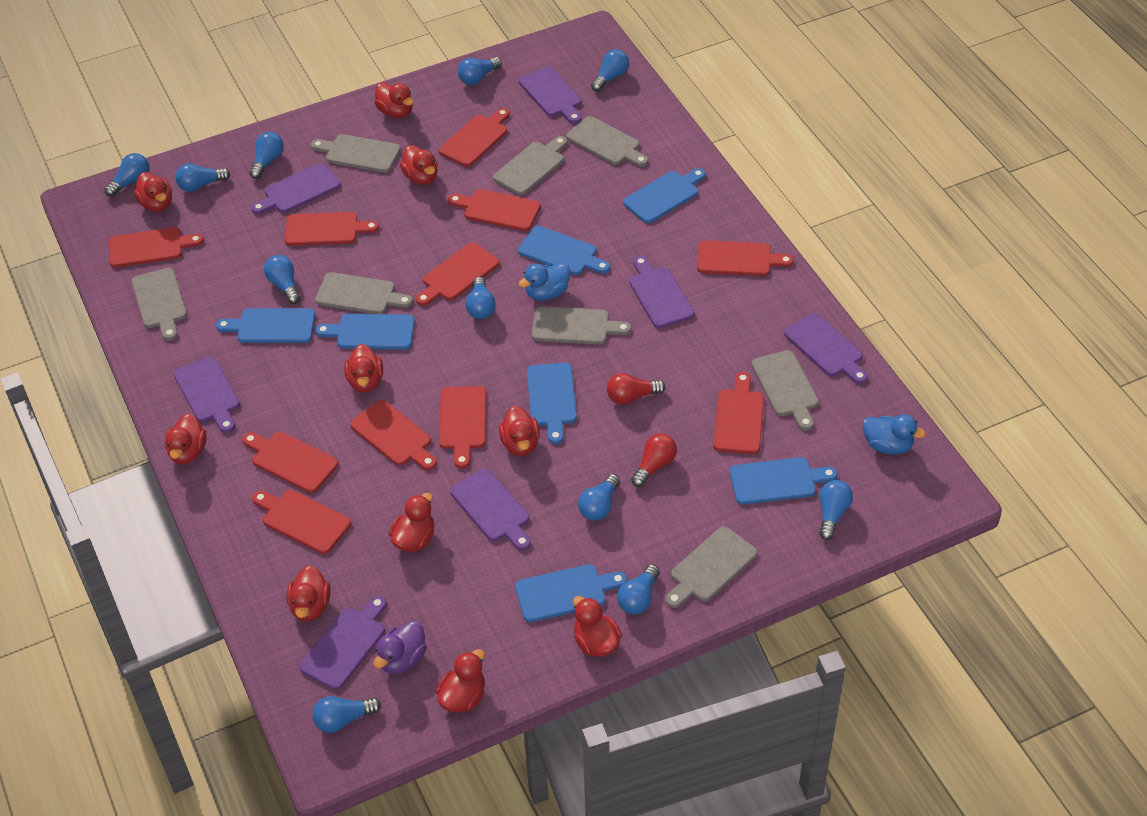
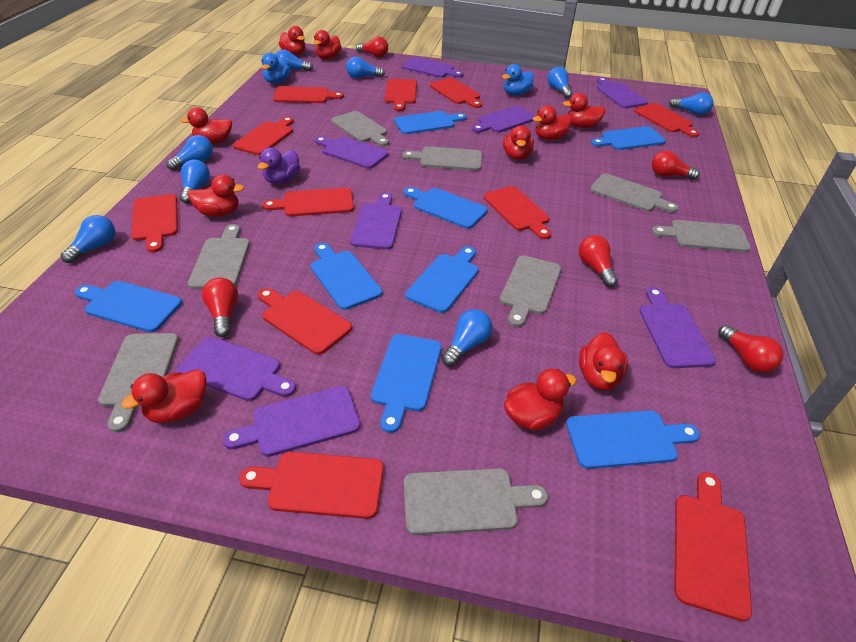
blue cutting board: 7 -> 8
blue light bulb: 11 -> 8
purple cutting board: 7 -> 8
red light bulb: 2 -> 5

